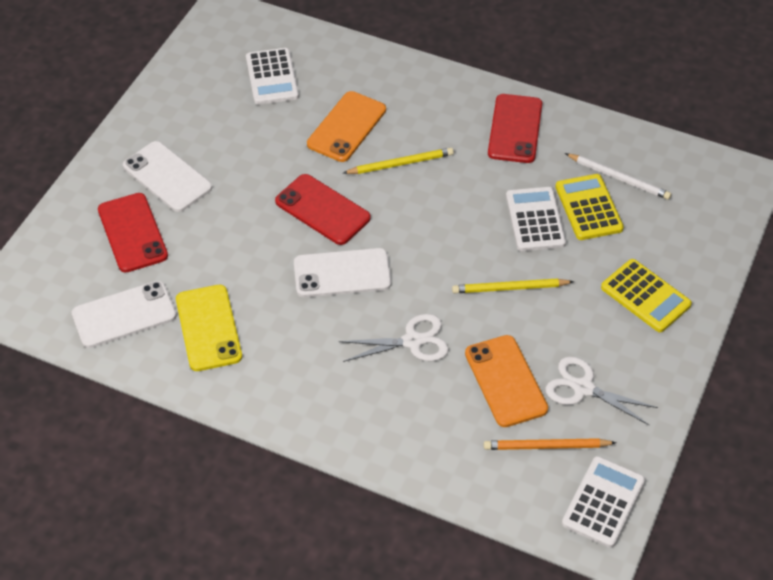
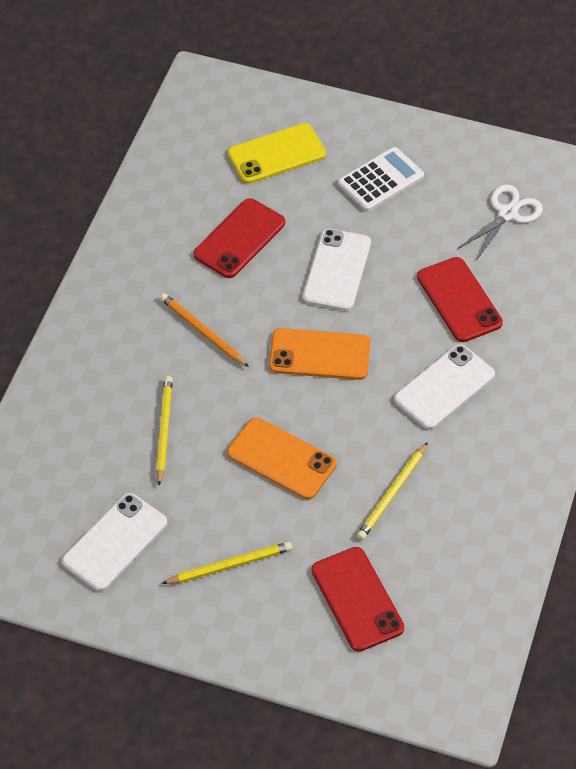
white calculator: 3 -> 1
white pencil: 1 -> 0
white scissors: 2 -> 1
yellow calculator: 2 -> 0
yellow pencil: 2 -> 3

